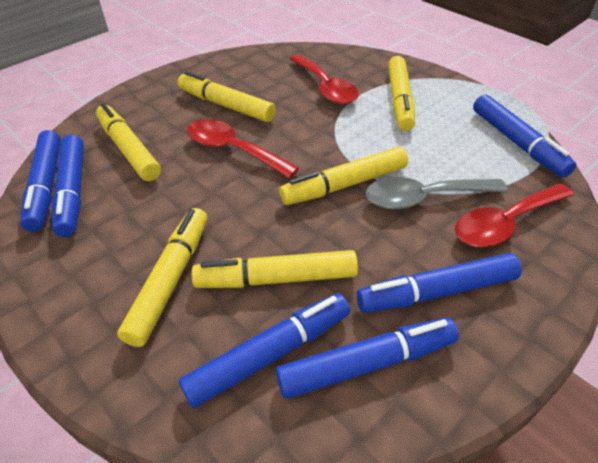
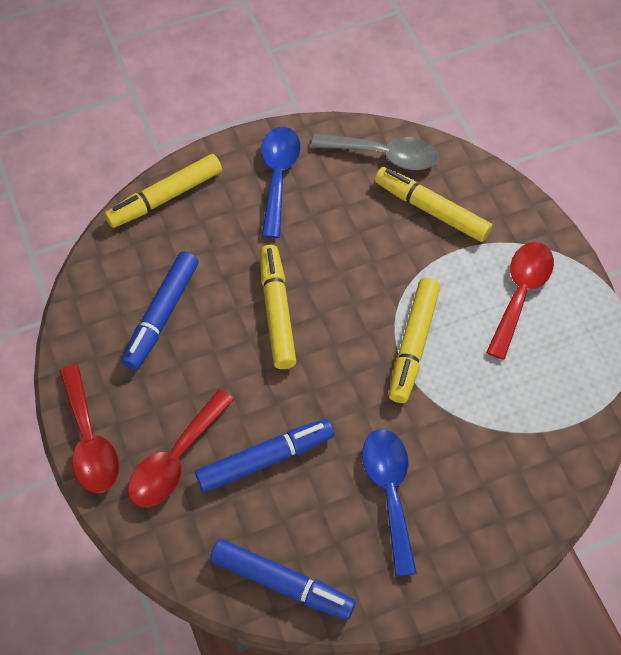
blue marker: 6 -> 3
blue spoon: 0 -> 2
yellow marker: 6 -> 4

